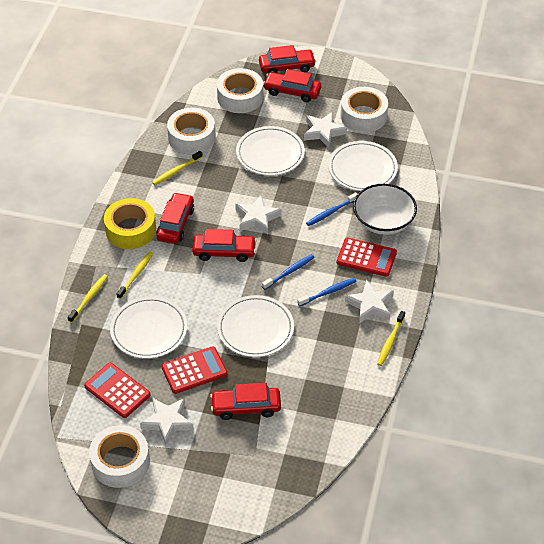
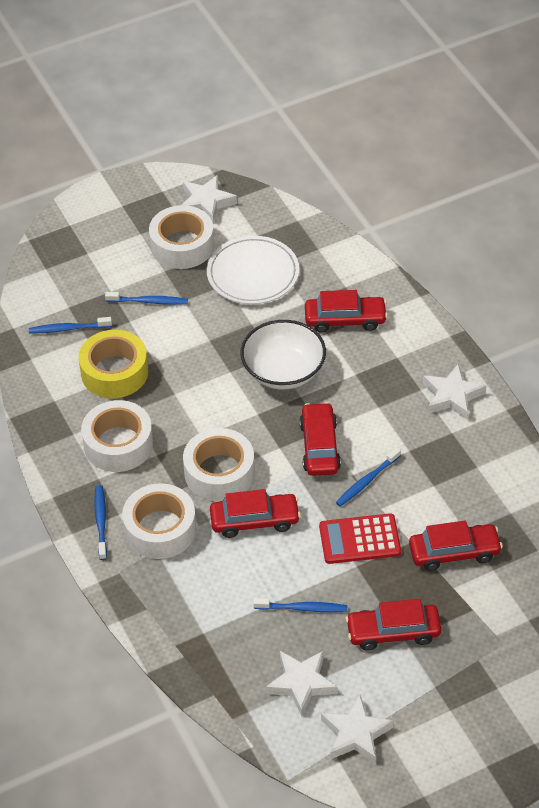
blue toothbrush: 3 -> 5
red calculator: 3 -> 1
white plate: 4 -> 1
yellow toothbrush: 4 -> 0

